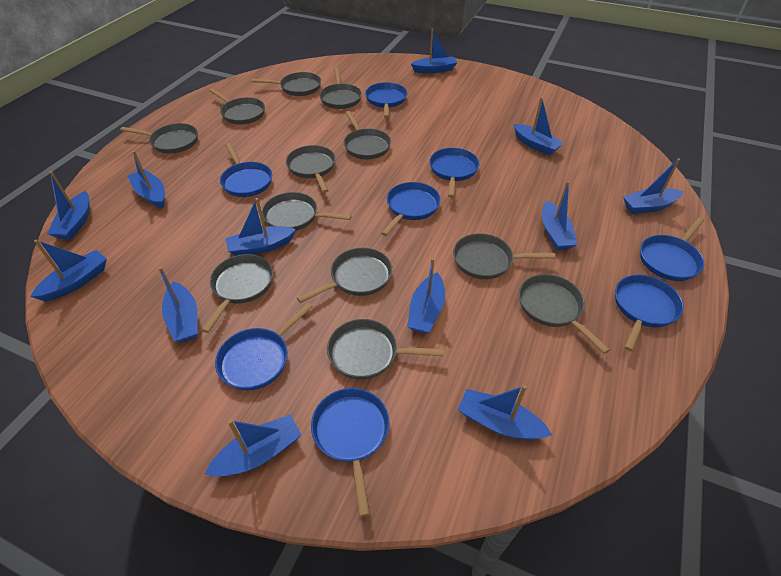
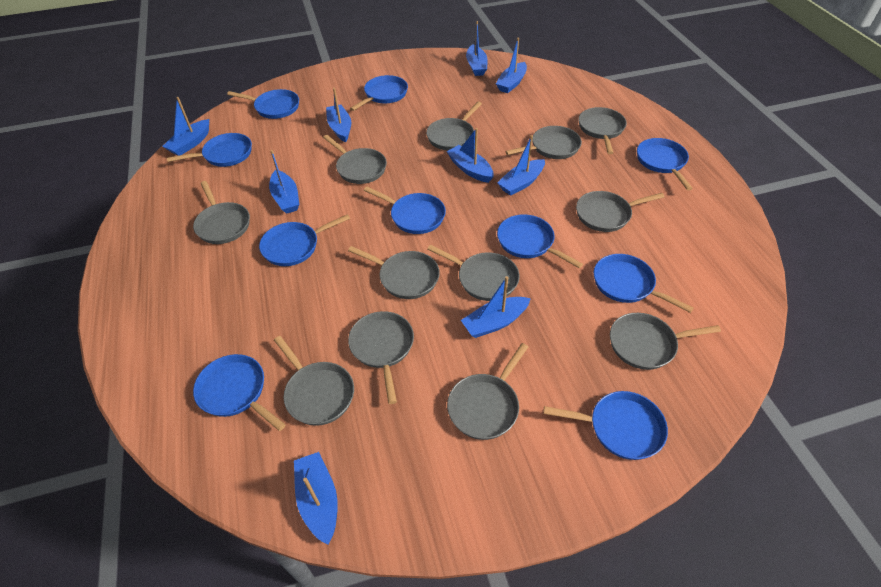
blue boat: 12 -> 9
blue pan: 8 -> 10

